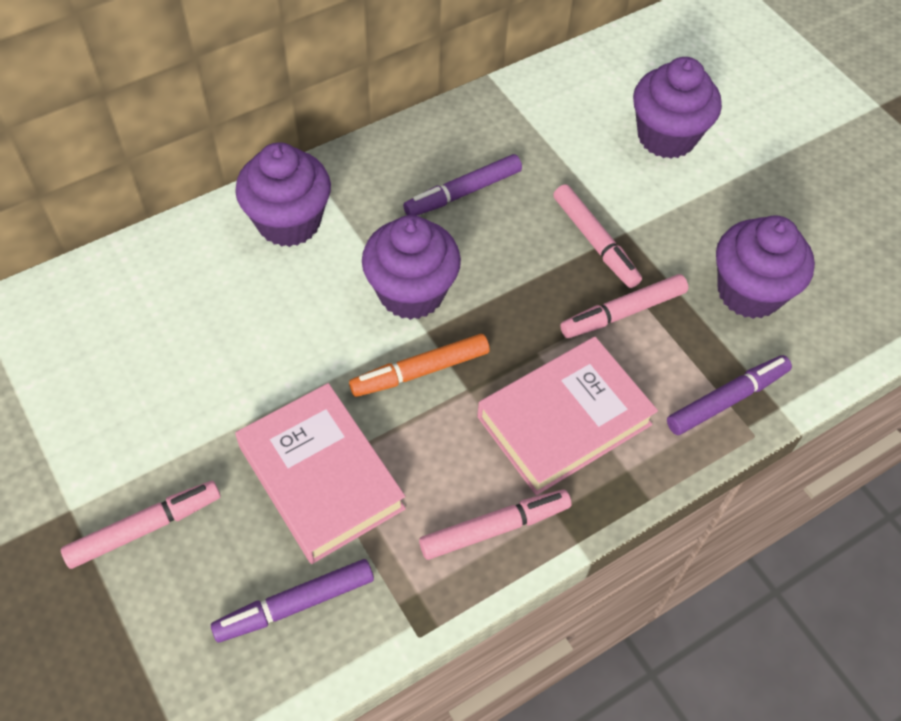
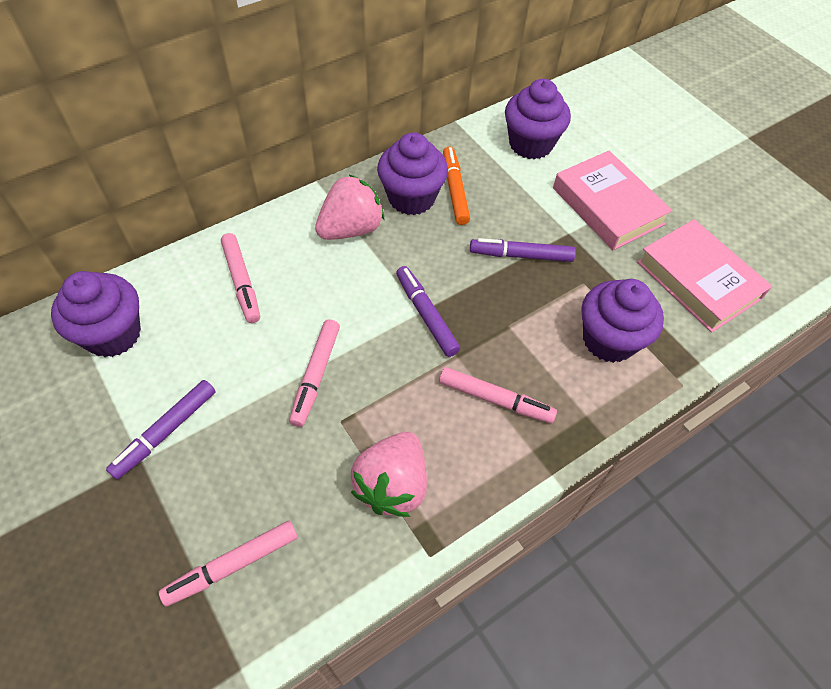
pink strawberry: 0 -> 2

